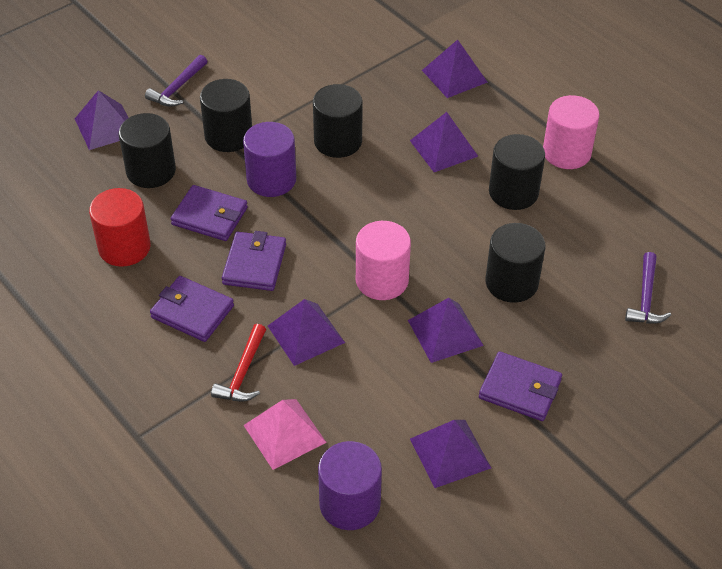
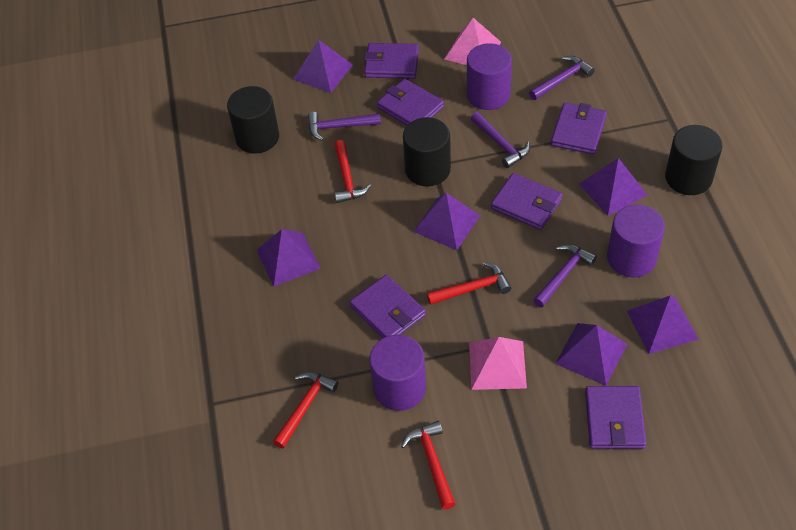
black cylinder: 5 -> 3
pink cylinder: 2 -> 0
pink pyramid: 1 -> 2
purple cylinder: 2 -> 3
purple hammer: 2 -> 4
purple wallet: 4 -> 6
red cylinder: 1 -> 0
red hammer: 1 -> 4

